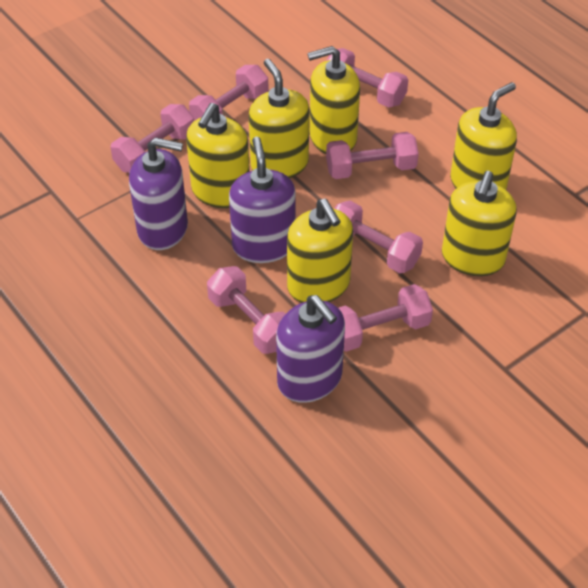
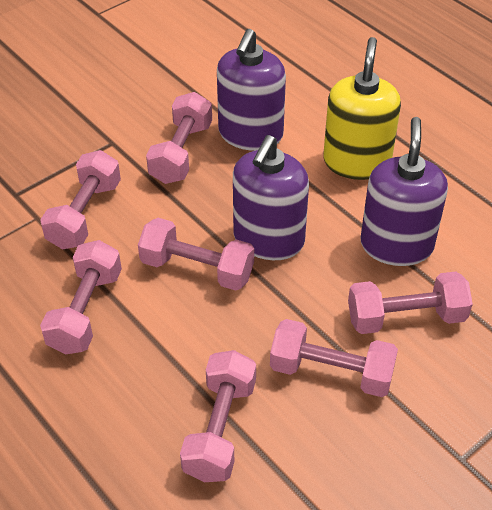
yellow soap dispenser: 6 -> 1

